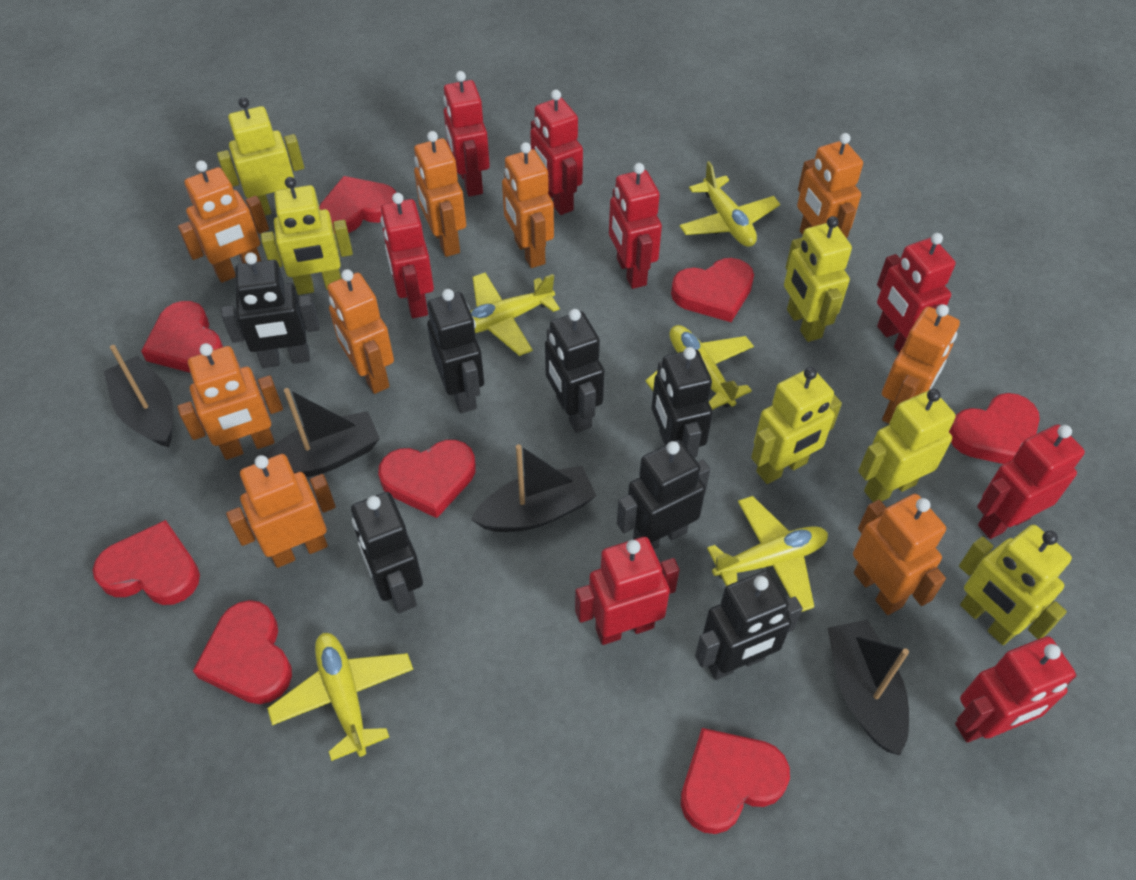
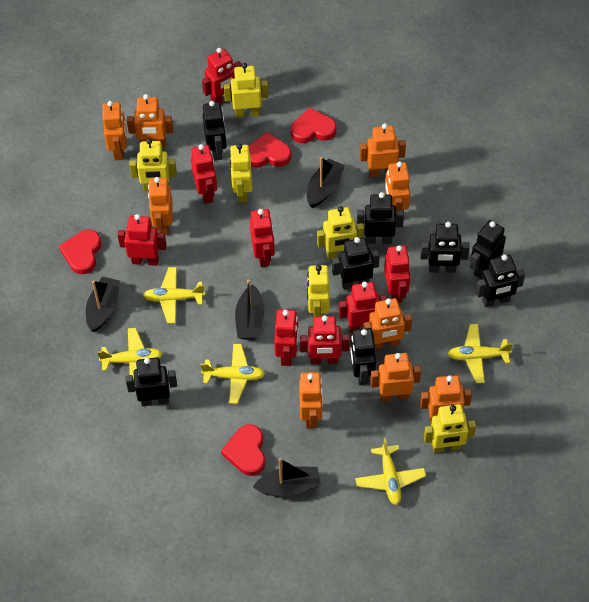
black robot: 7 -> 8
red heart: 8 -> 4

